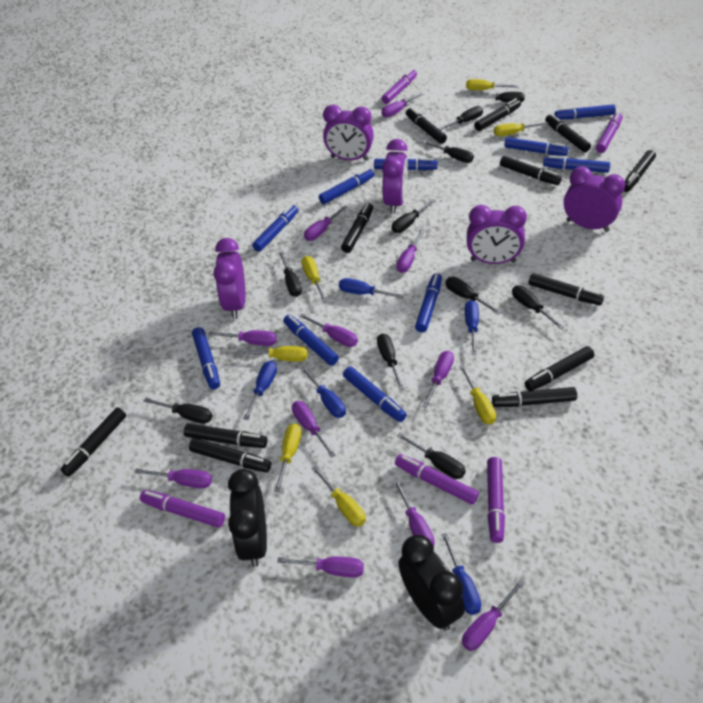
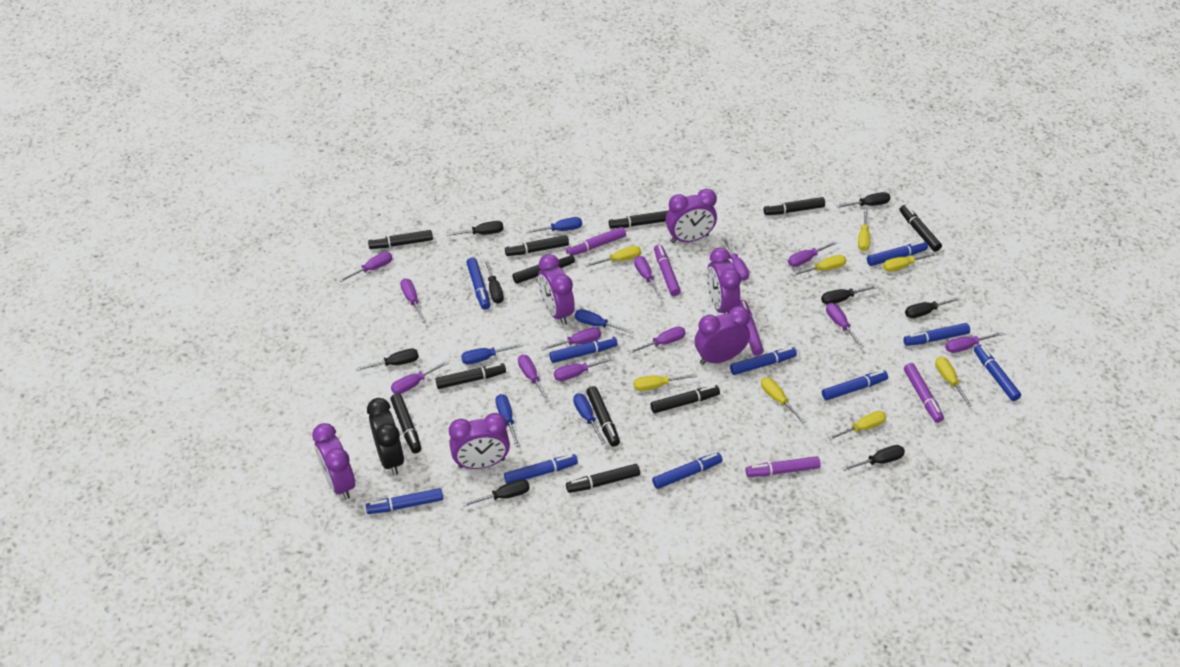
black clock: 2 -> 1
black marker: 12 -> 11
black screwdriver: 10 -> 8
purple clock: 5 -> 6
purple screwdriver: 11 -> 12
yellow screwdriver: 7 -> 8

